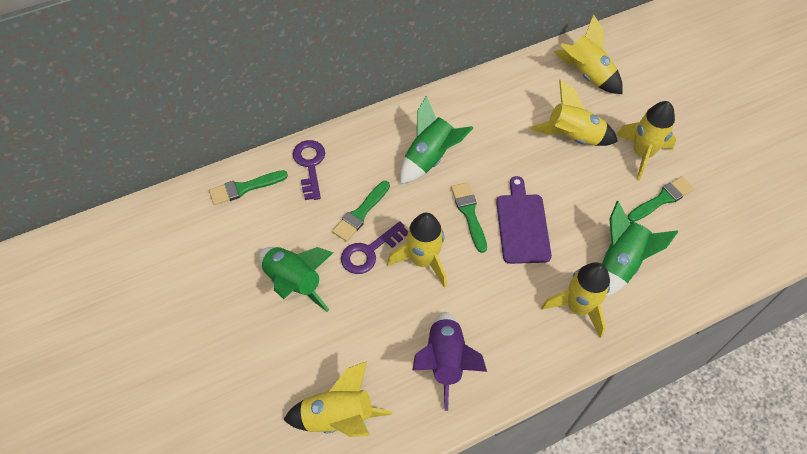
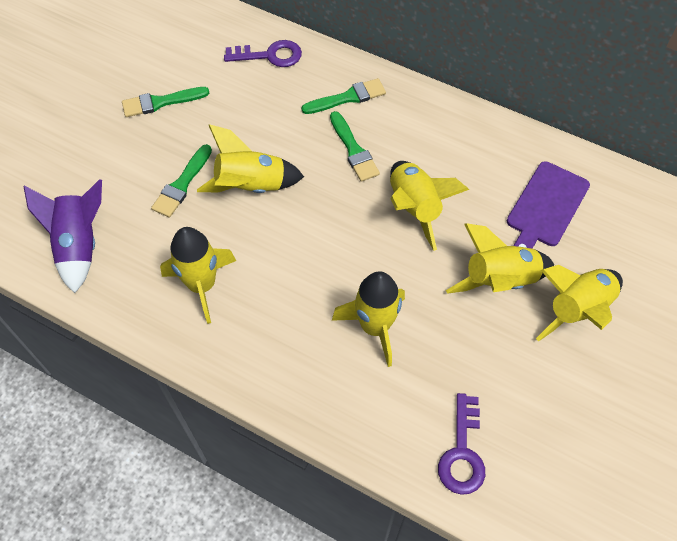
green rocket: 3 -> 0

